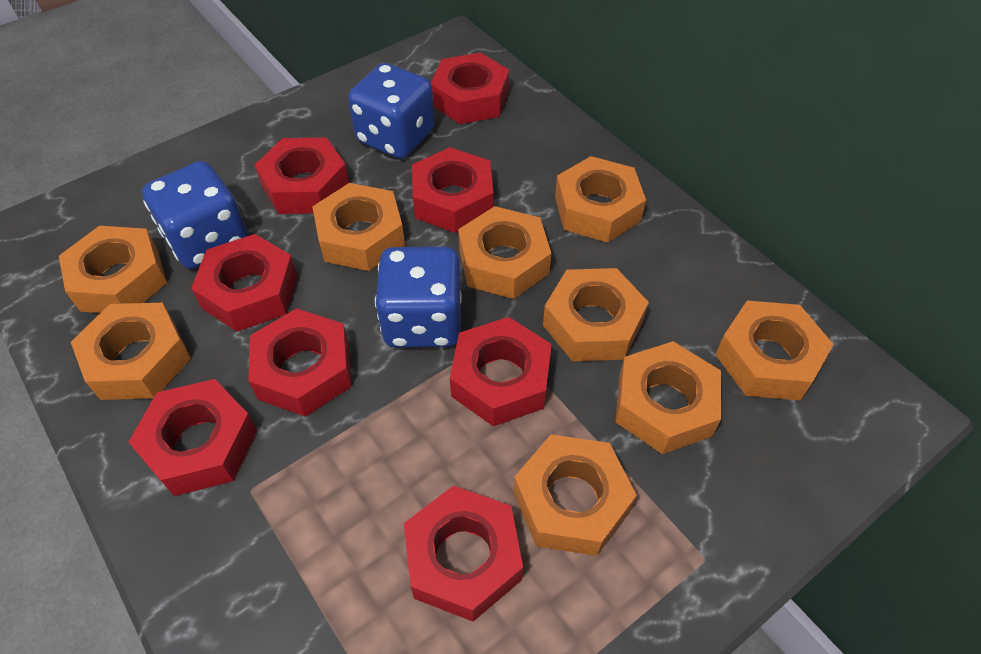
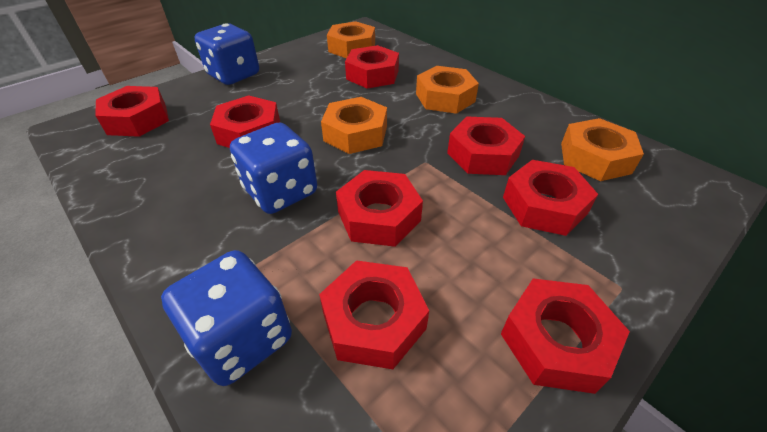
orange nut: 9 -> 4

